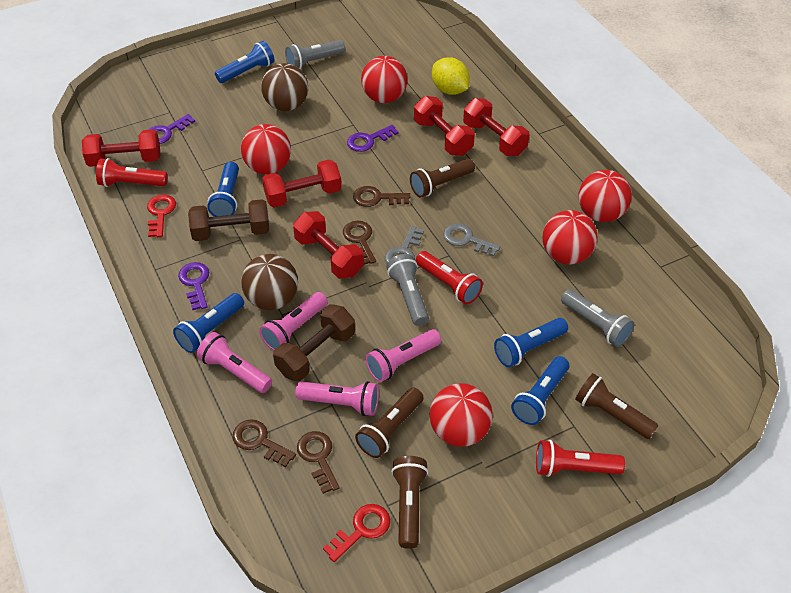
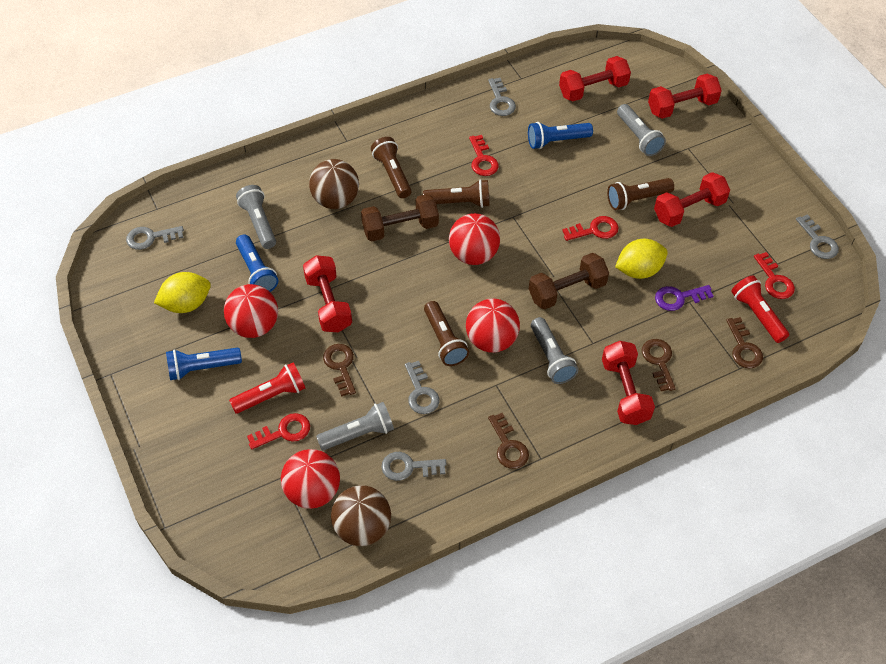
blue flashlight: 5 -> 3
grey flashlight: 3 -> 4
grey key: 2 -> 5
pink flashlight: 4 -> 0
purple key: 3 -> 1
red ball: 5 -> 4
red flashlight: 3 -> 2
red key: 2 -> 4
yellow lemon: 1 -> 2

